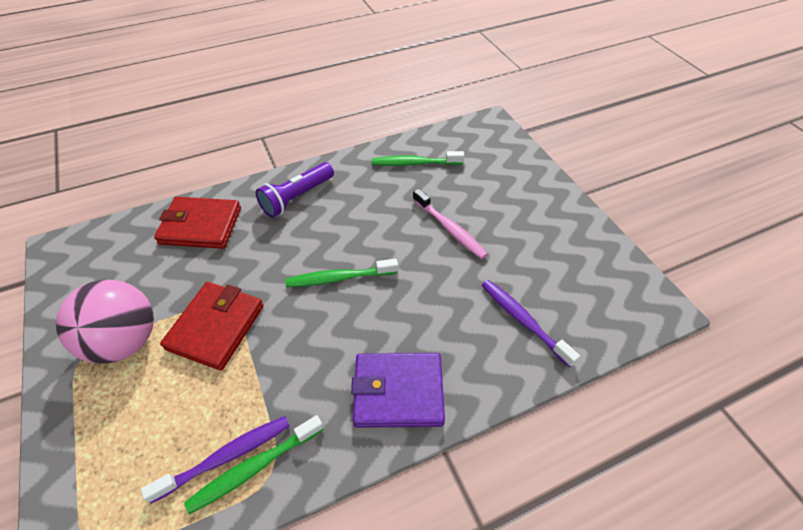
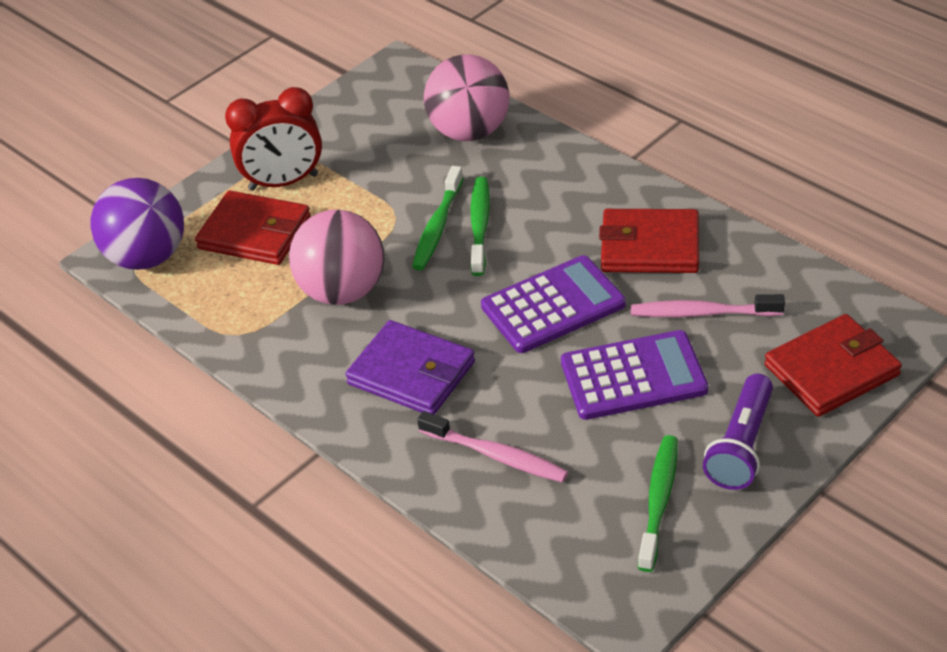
pink ball: 1 -> 2
pink toothbrush: 1 -> 2
purple ball: 0 -> 1
purple calculator: 0 -> 2
purple toothbrush: 2 -> 0
red clock: 0 -> 1
red wallet: 2 -> 3

